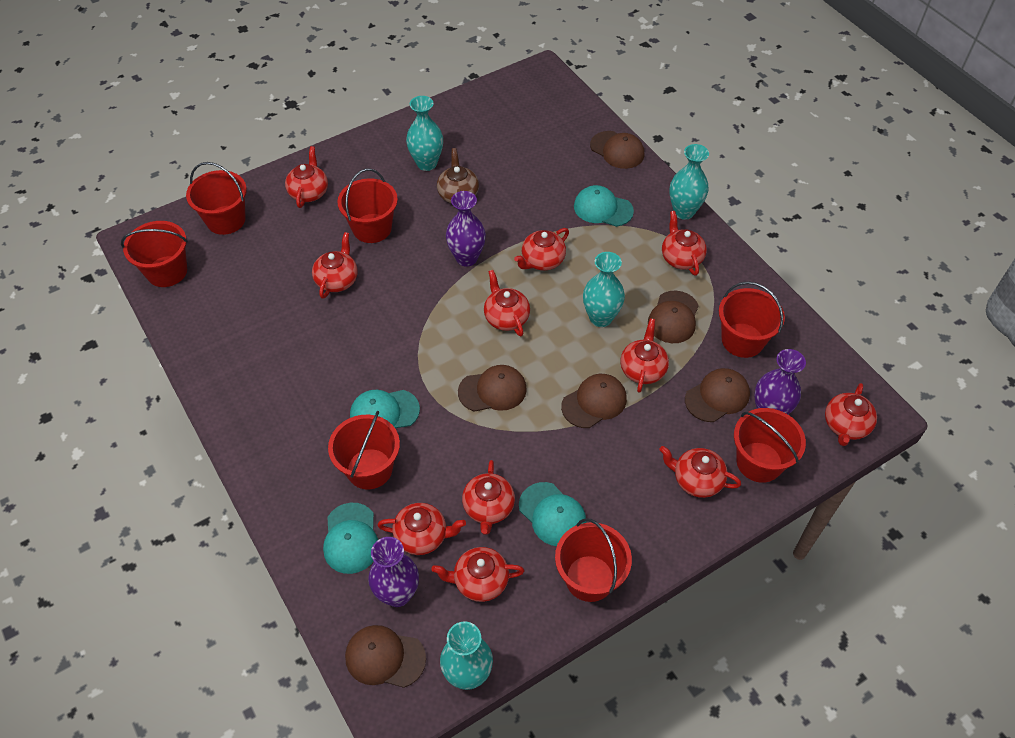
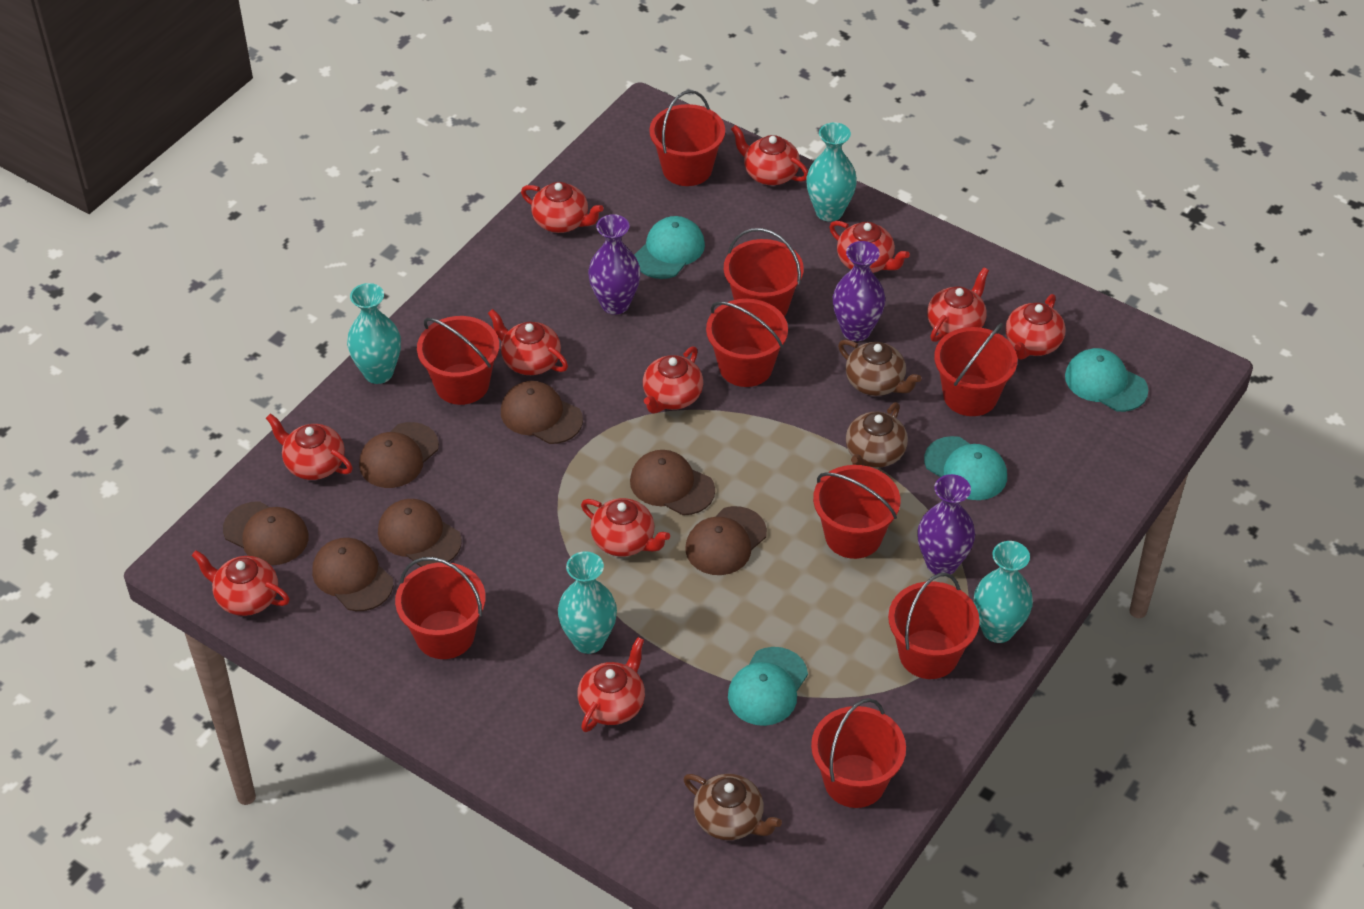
brown cap: 6 -> 7
brown teapot: 1 -> 3
red bucket: 7 -> 9

